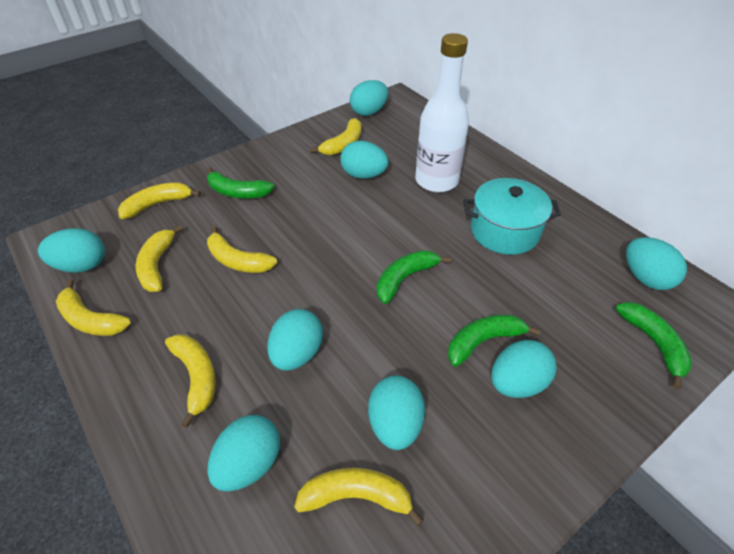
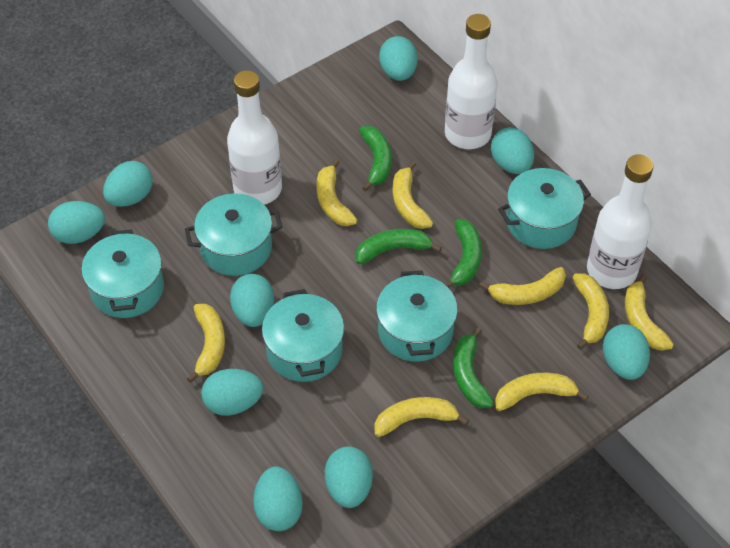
turquoise egg: 8 -> 9
turquoise pot: 1 -> 5
white bottle: 1 -> 3
yellow banana: 7 -> 8

